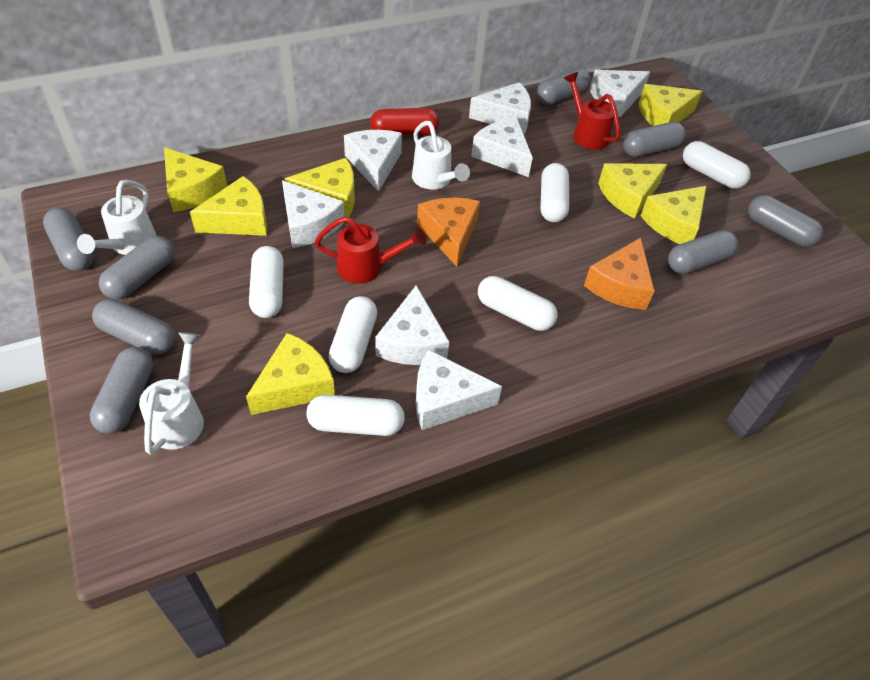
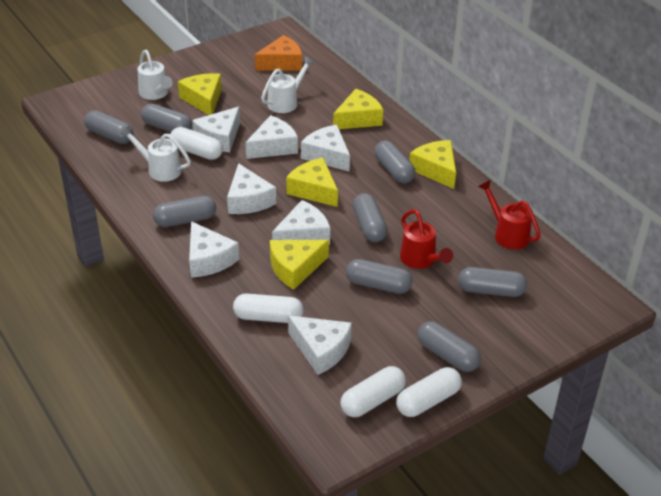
orange cheese: 2 -> 1
red capsule: 1 -> 0
white capsule: 6 -> 4
yellow cheese: 7 -> 5

